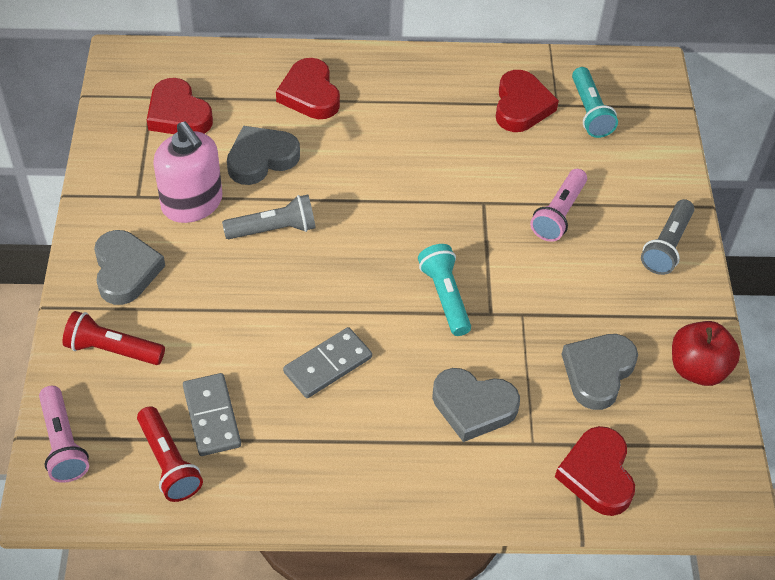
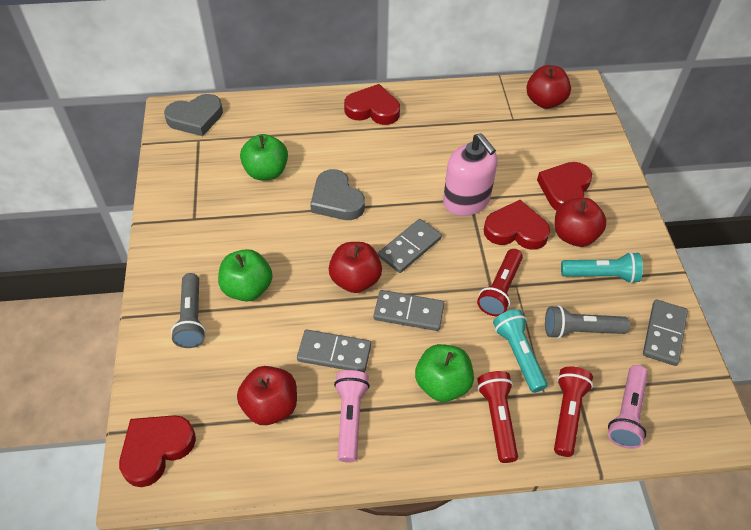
green apple: 0 -> 3
grey domino: 2 -> 4
grey heart: 4 -> 2
red apple: 1 -> 4
red flashlight: 2 -> 3

